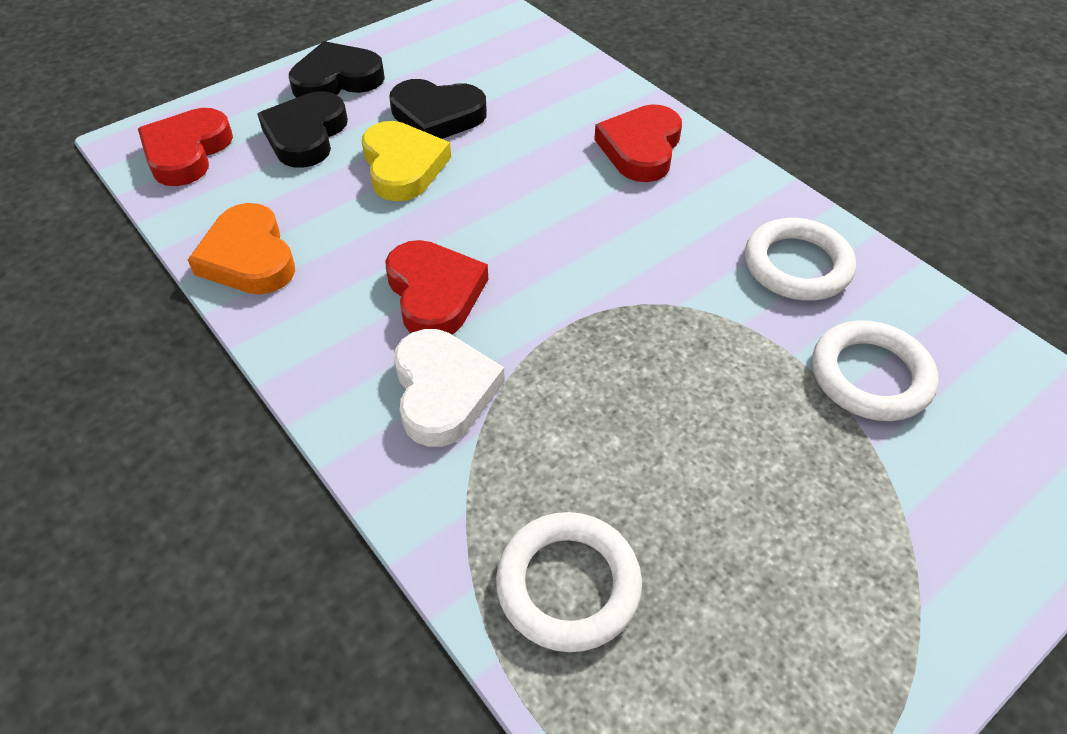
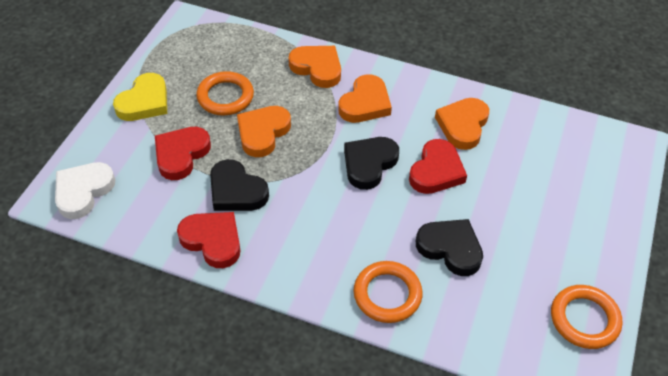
orange heart: 1 -> 4
orange ring: 0 -> 3
white ring: 3 -> 0

